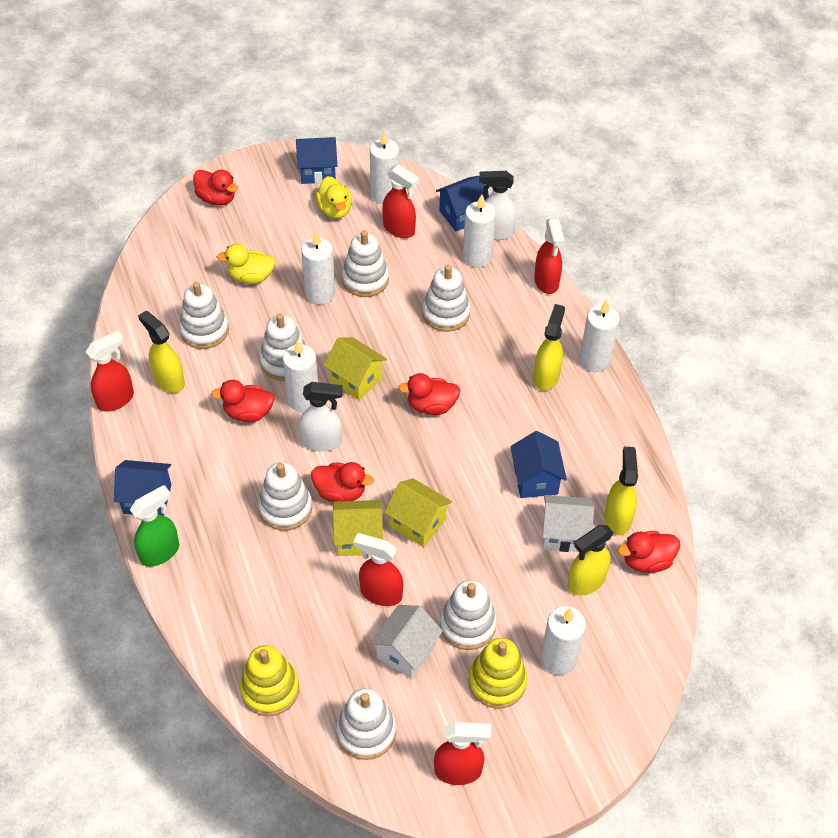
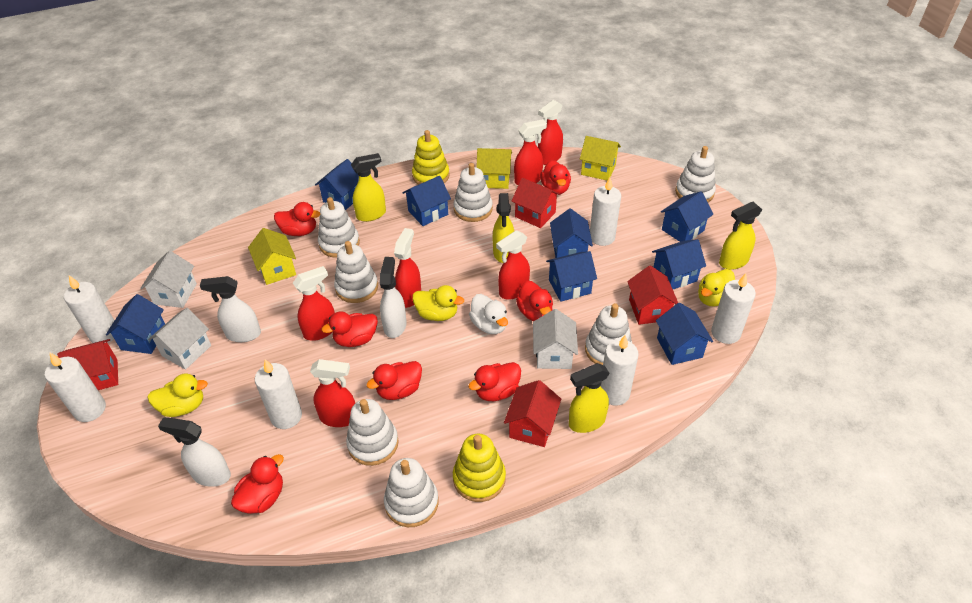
blue house: 4 -> 8
green spray bottle: 1 -> 0
red duck: 5 -> 7
red house: 0 -> 4
red spray bottle: 5 -> 6
white duck: 0 -> 1
white house: 2 -> 3
white spray bottle: 2 -> 3
yellow duck: 2 -> 3

